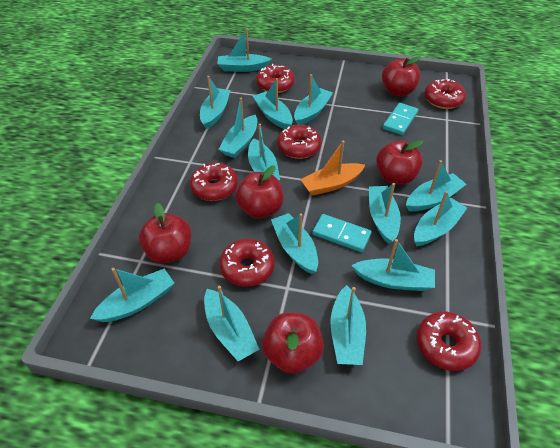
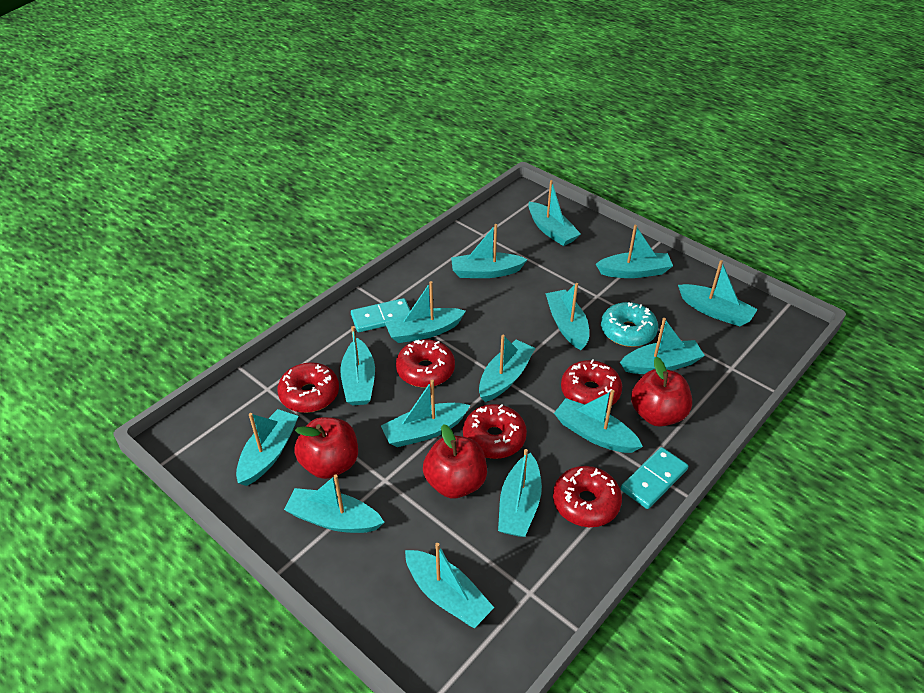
orange boat: 1 -> 0
red apple: 5 -> 3
red donut: 6 -> 5
turquoise boat: 14 -> 15
turquoise donut: 0 -> 1

